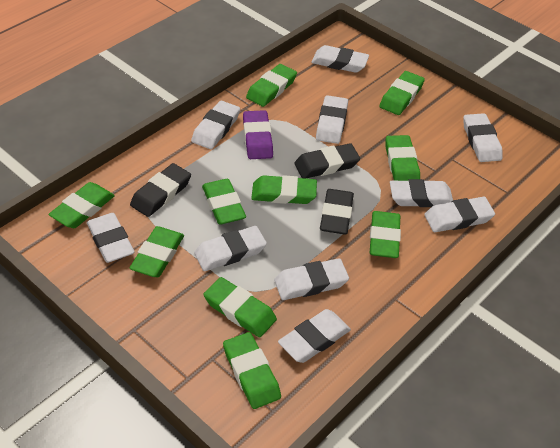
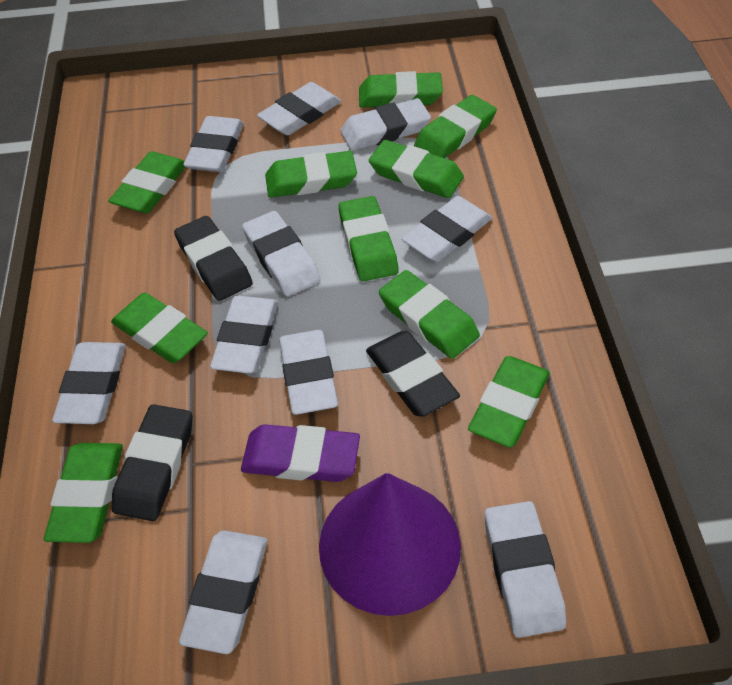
purple cone: 0 -> 1

